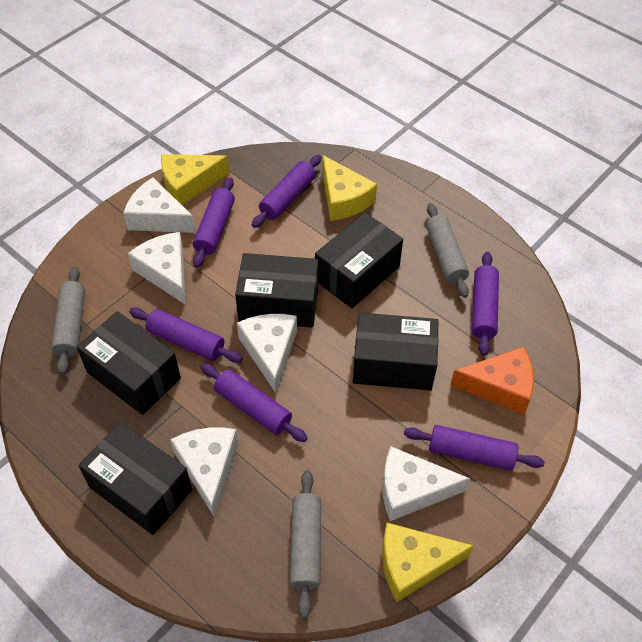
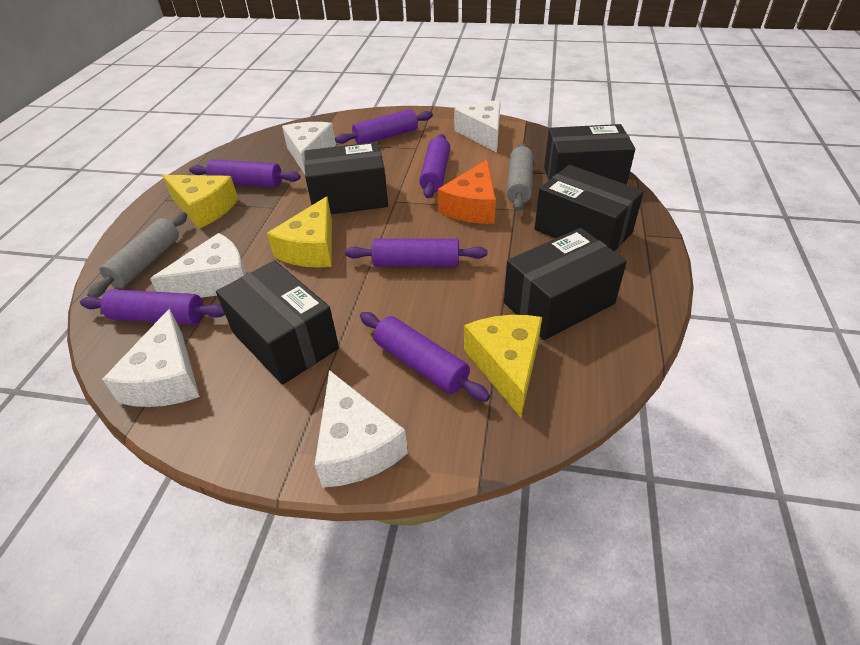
grey rolling pin: 3 -> 2

